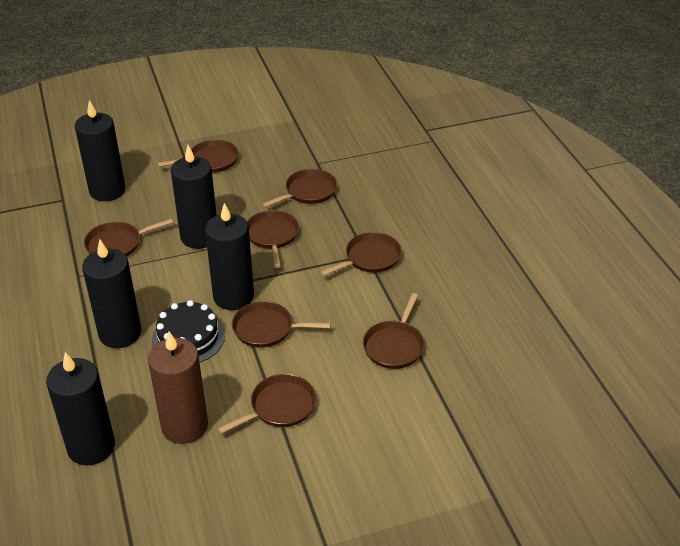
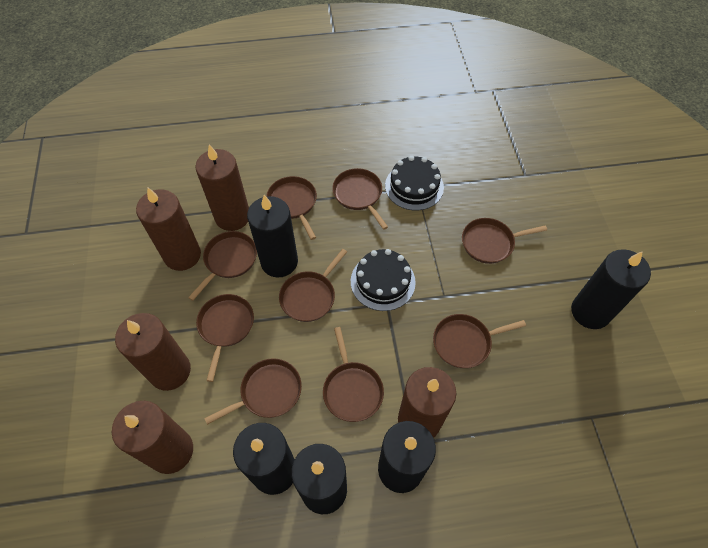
black cake: 1 -> 2
brown candle: 1 -> 5
brown pan: 8 -> 9

